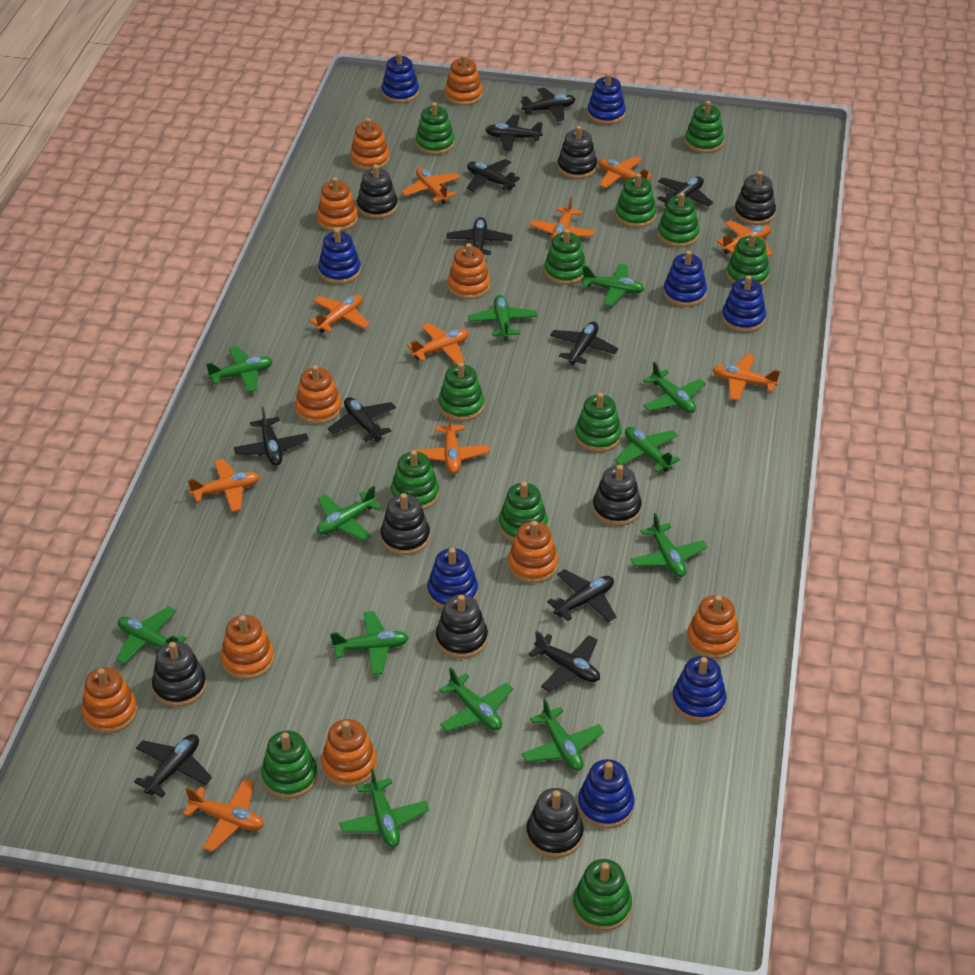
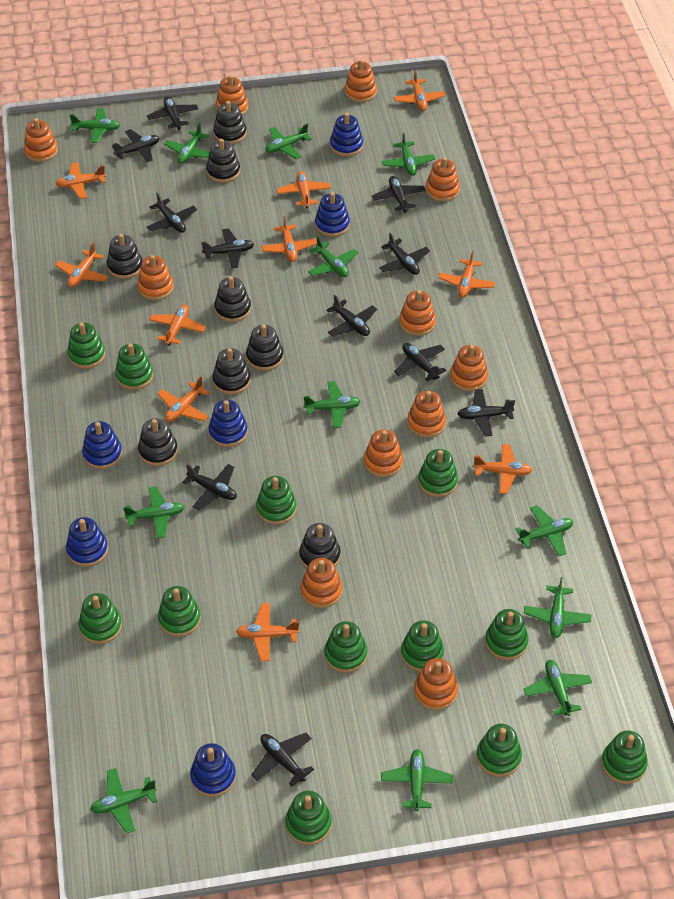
blue stacking toy: 8 -> 6
orange stacking toy: 10 -> 11

